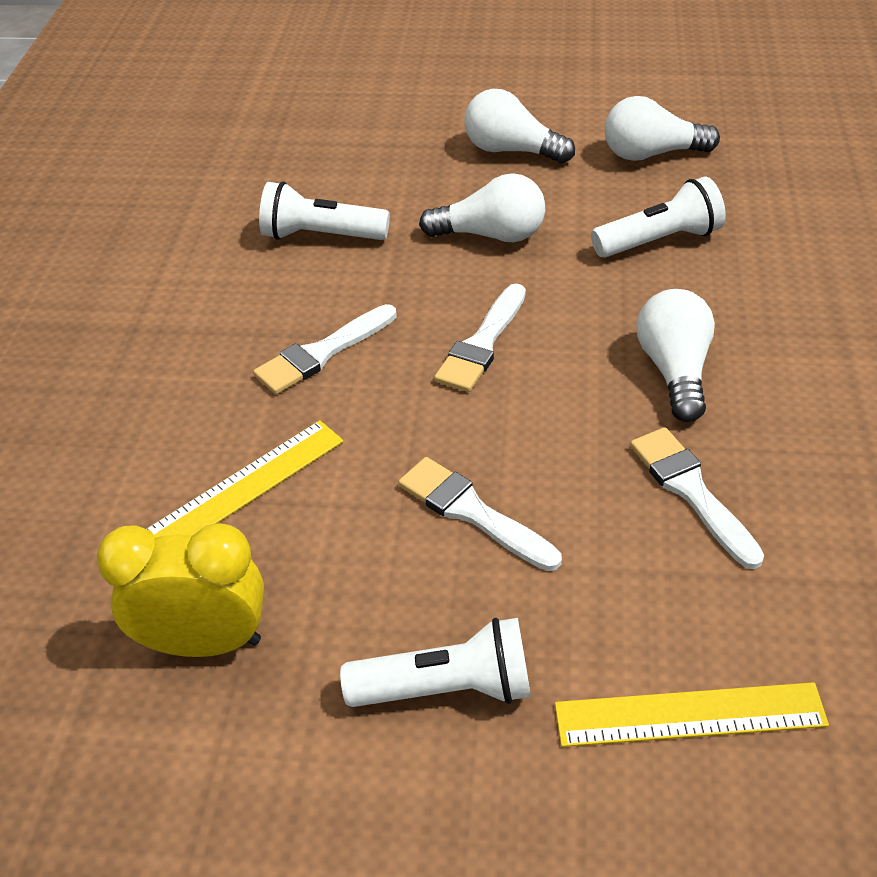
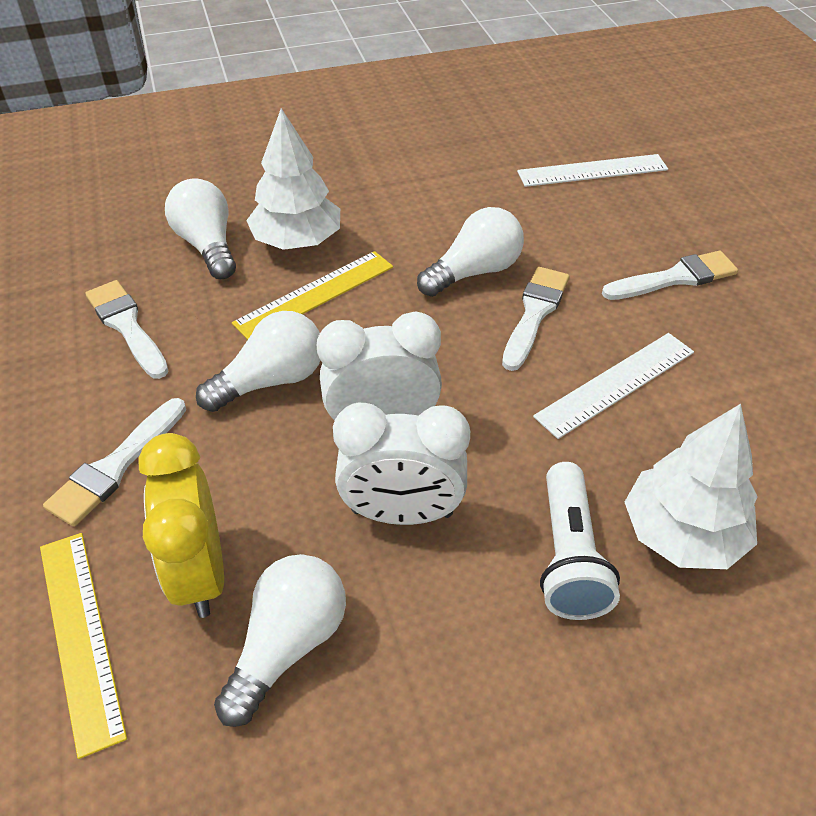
white clock: 0 -> 2
white flashlight: 3 -> 1
white ruler: 0 -> 2
white tree: 0 -> 2

